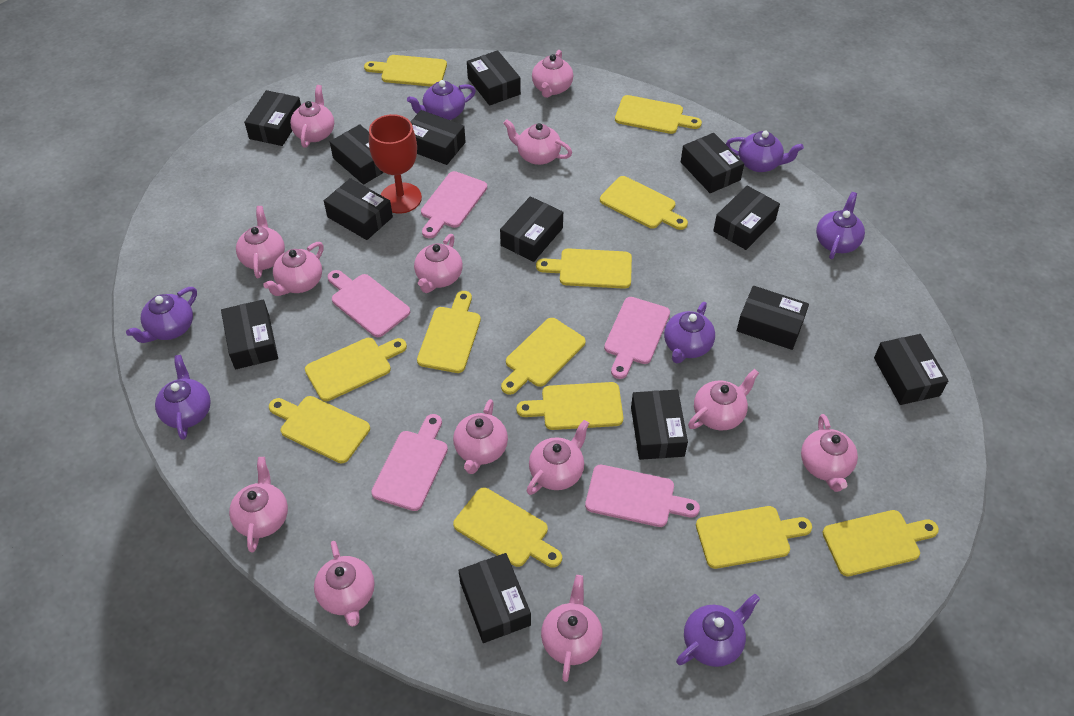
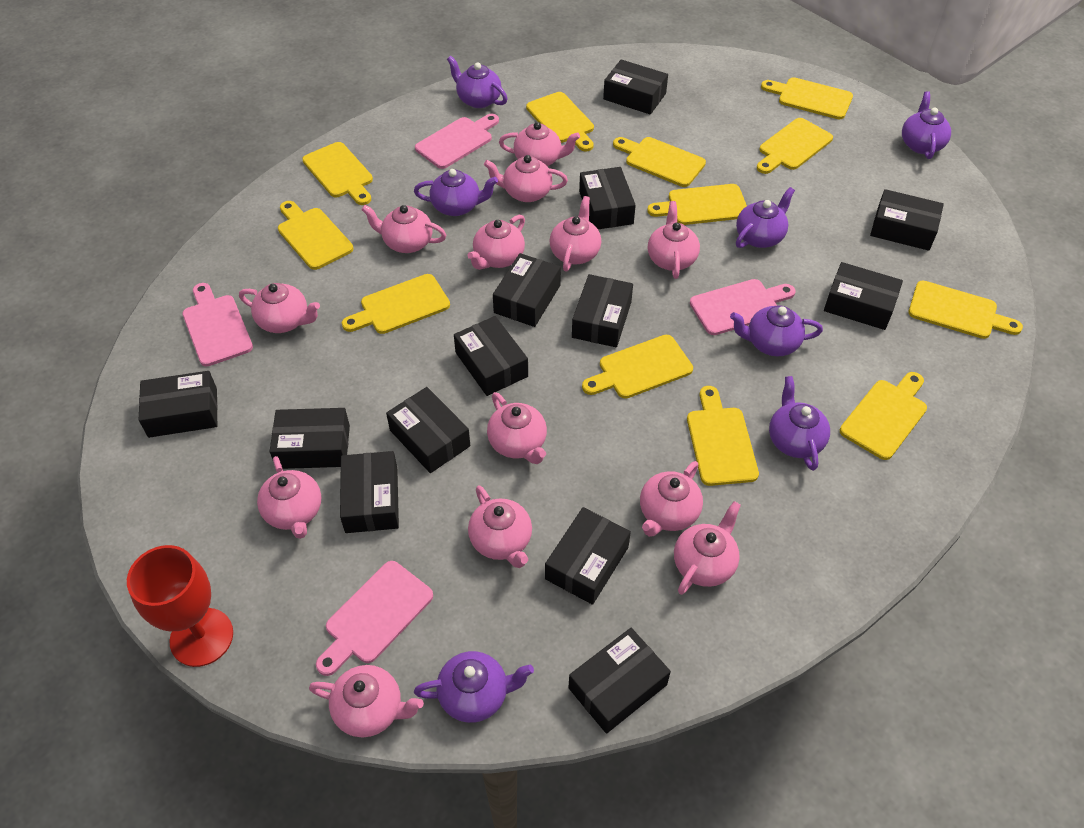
pink cutting board: 5 -> 4

